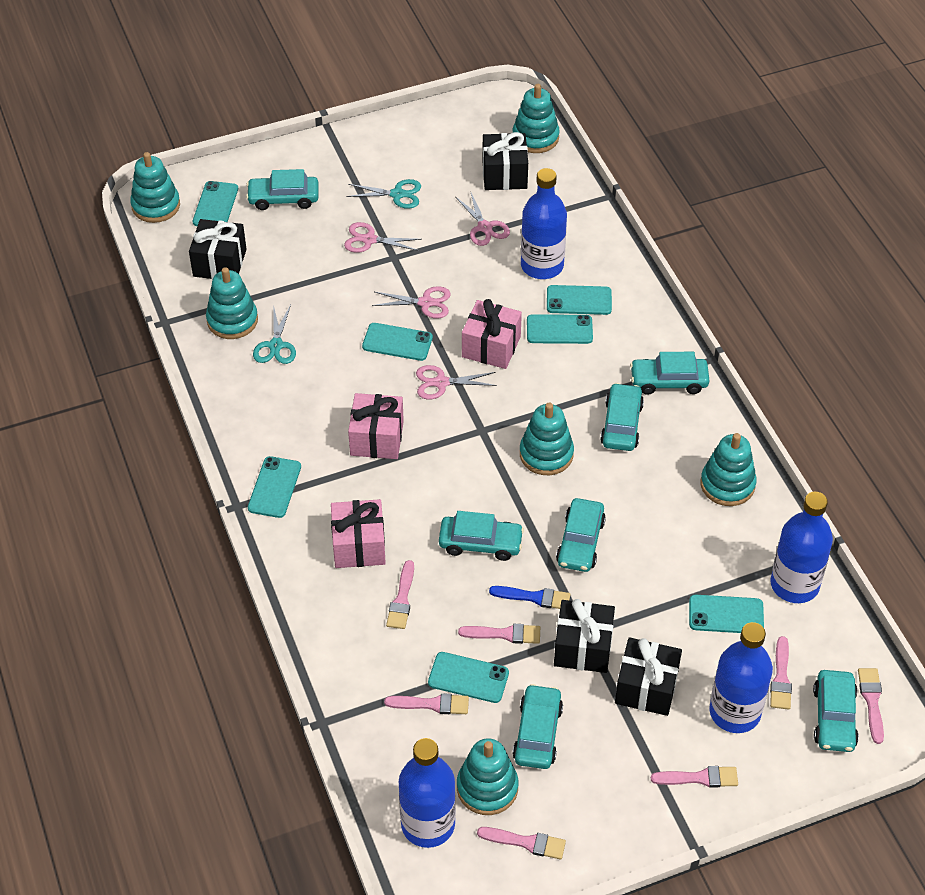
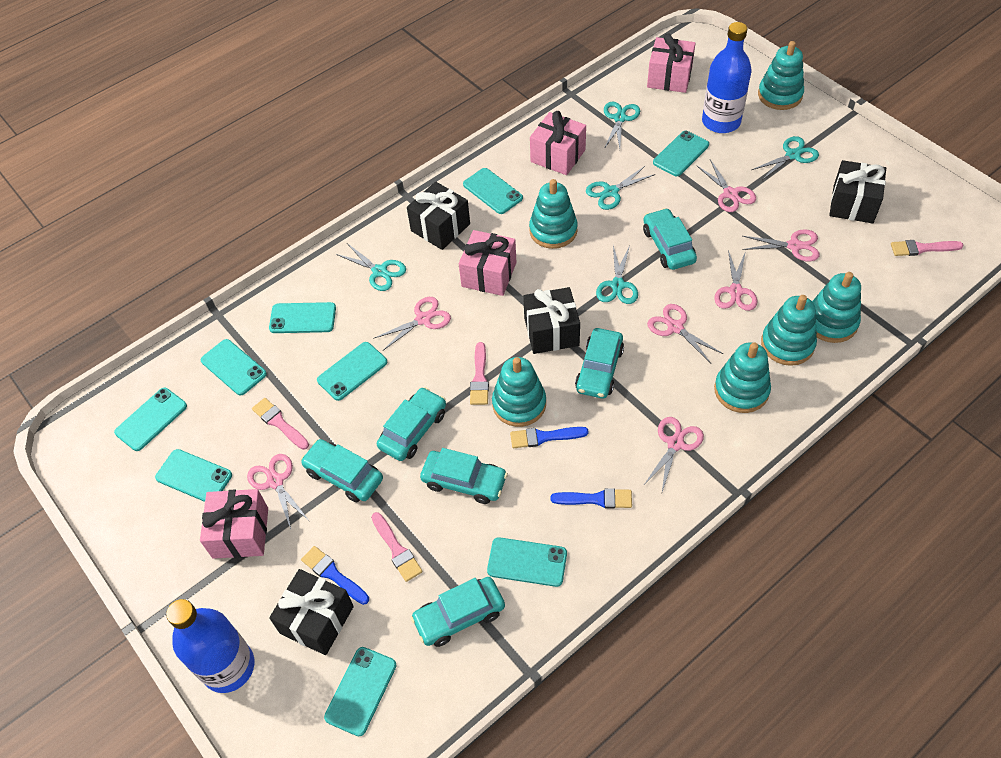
blue bottle: 4 -> 2
blue brush: 1 -> 3
pink brush: 7 -> 4
pink gift: 3 -> 4
pink scissors: 4 -> 7
turquoise car: 7 -> 6
turquoise phone: 7 -> 9
turquoise scissors: 2 -> 5

